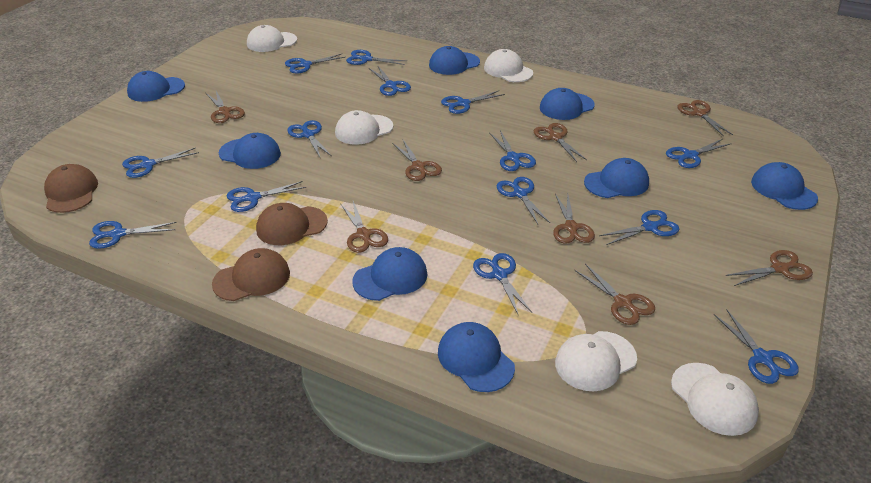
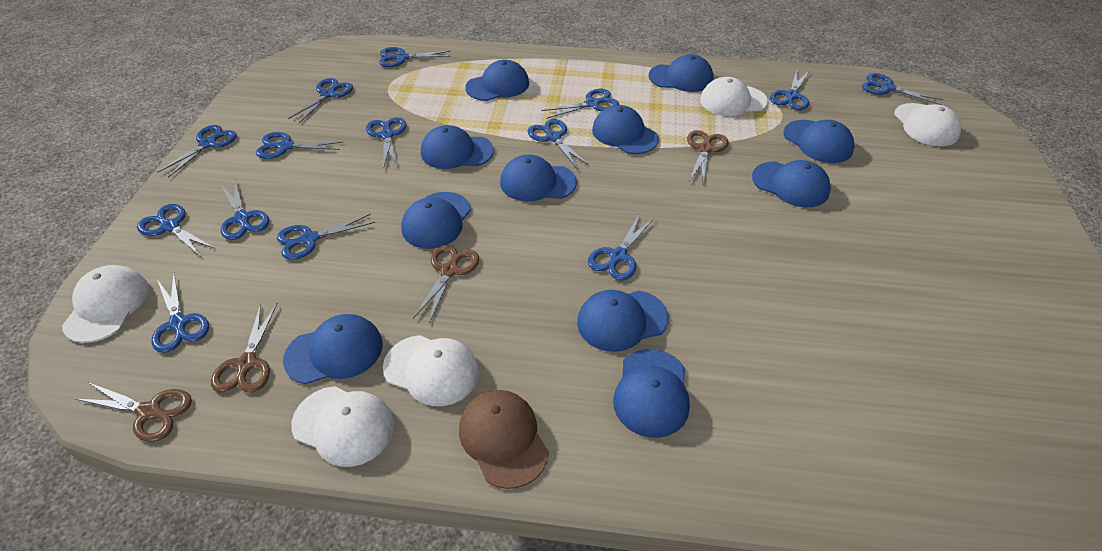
blue cap: 8 -> 11
brown cap: 3 -> 1
brown scissors: 8 -> 4

